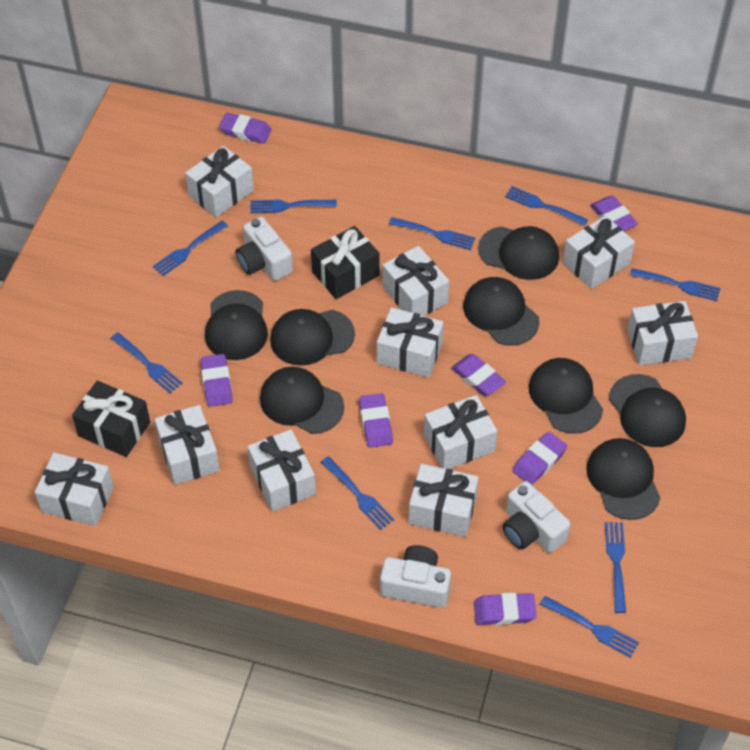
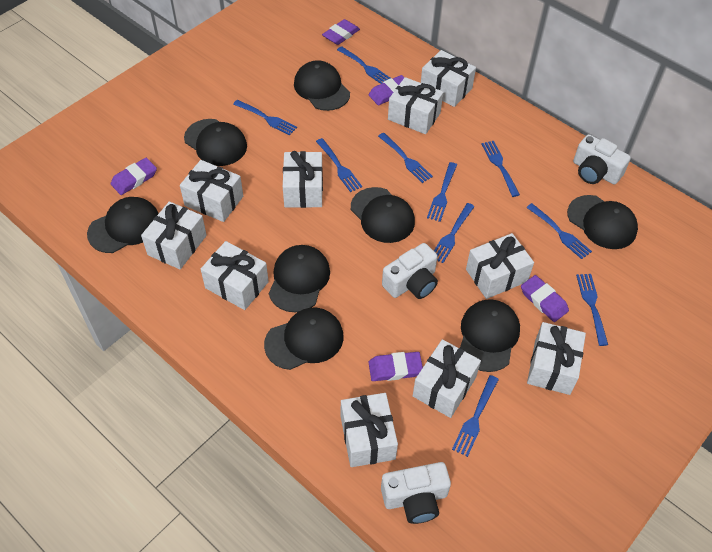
black gift: 2 -> 0
blue fork: 9 -> 10
purple eraser: 7 -> 5

